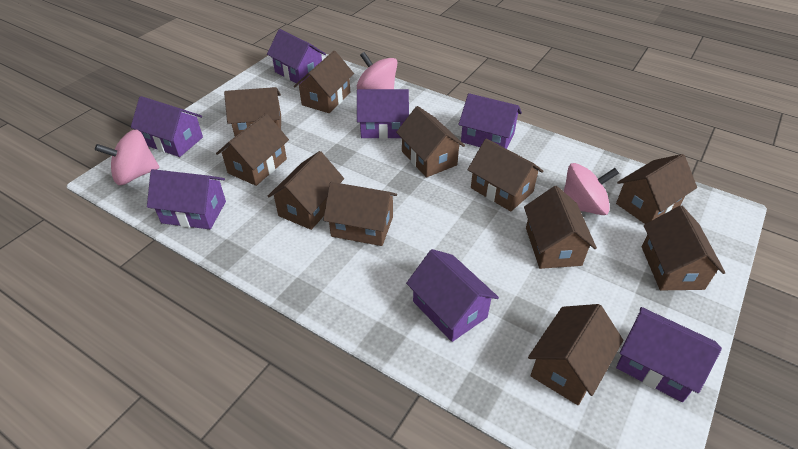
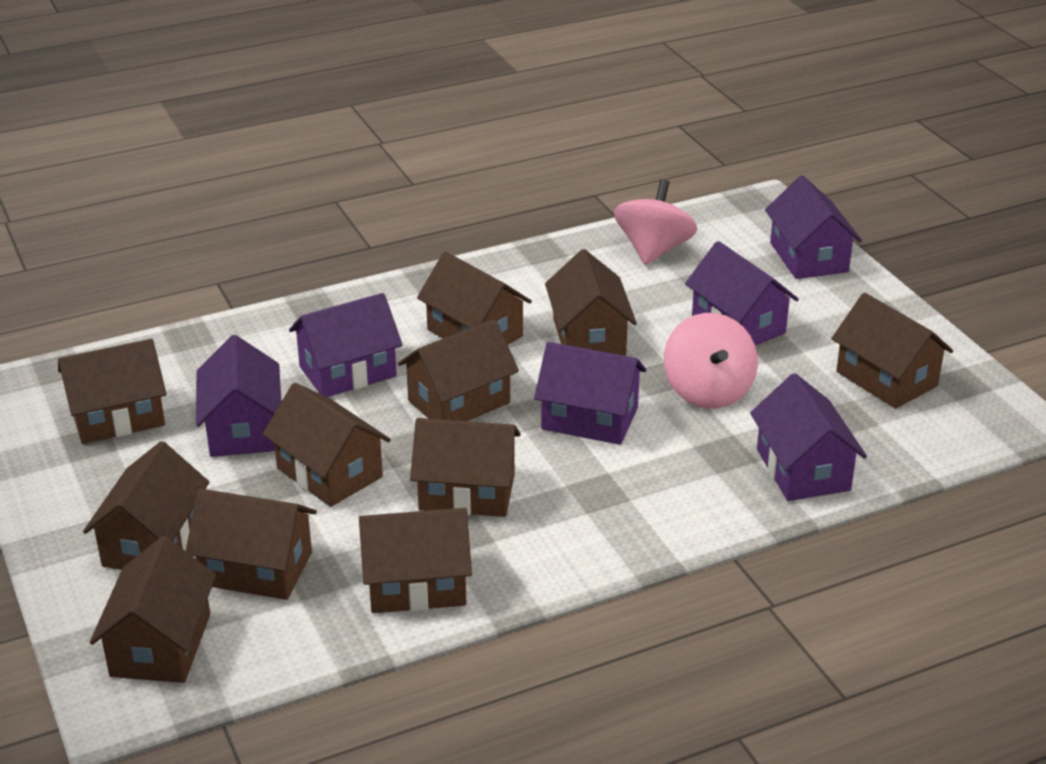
pink spinning top: 3 -> 2
purple house: 7 -> 6

